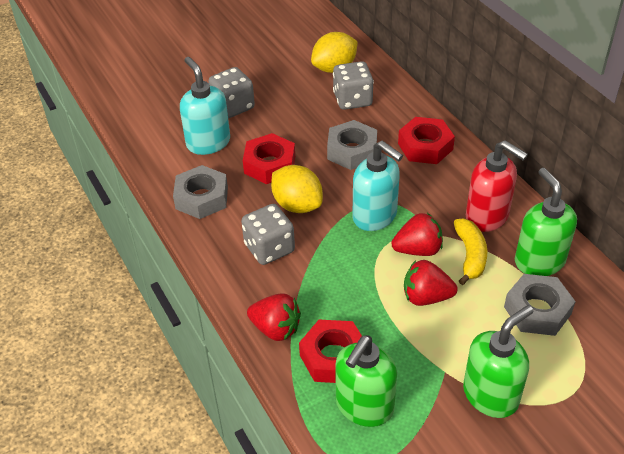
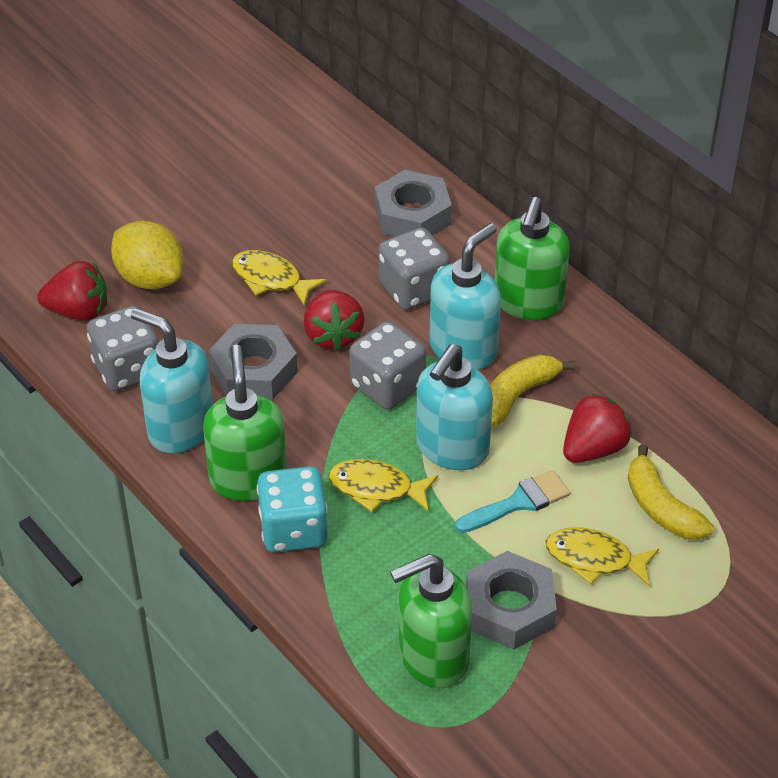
red nut: 3 -> 0
red soap dispenser: 1 -> 0
turquoise brush: 0 -> 1
turquoise dice: 0 -> 1
turquoise soap dispenser: 2 -> 3
yellow banana: 1 -> 2
yellow fish: 0 -> 3
yellow lemon: 2 -> 1

